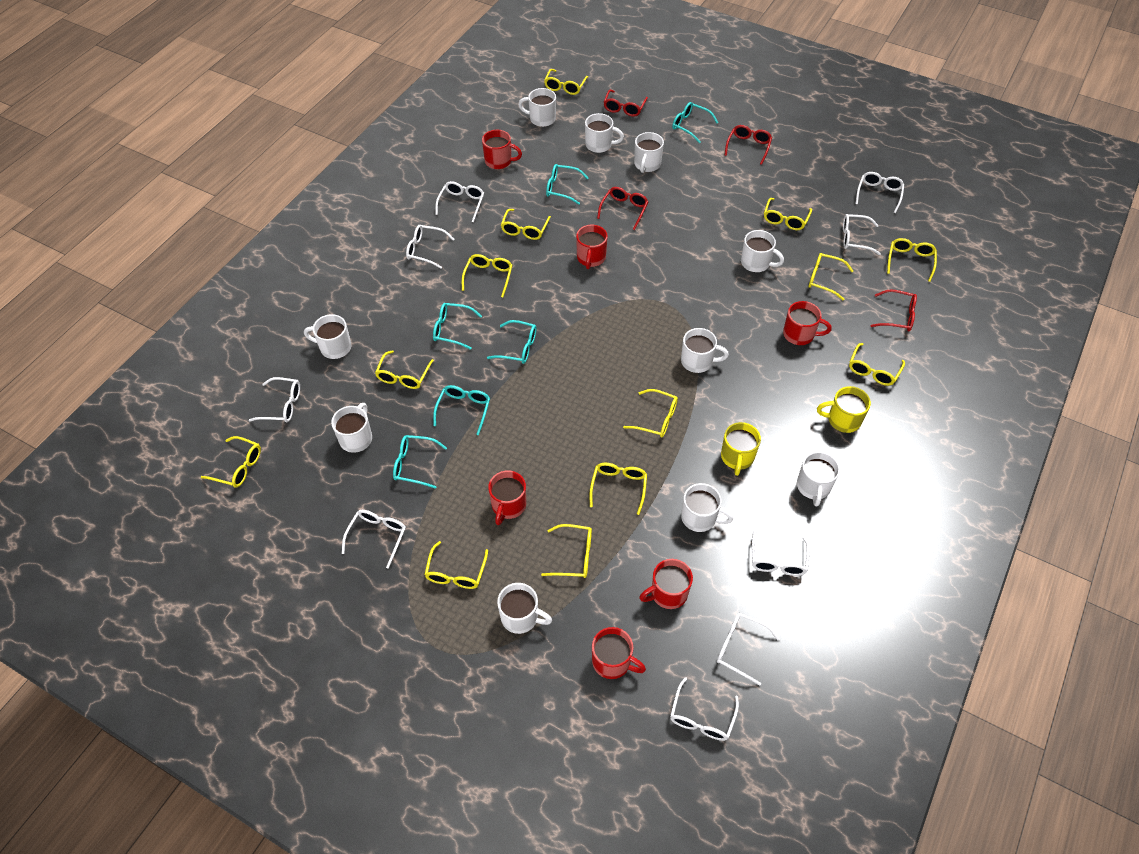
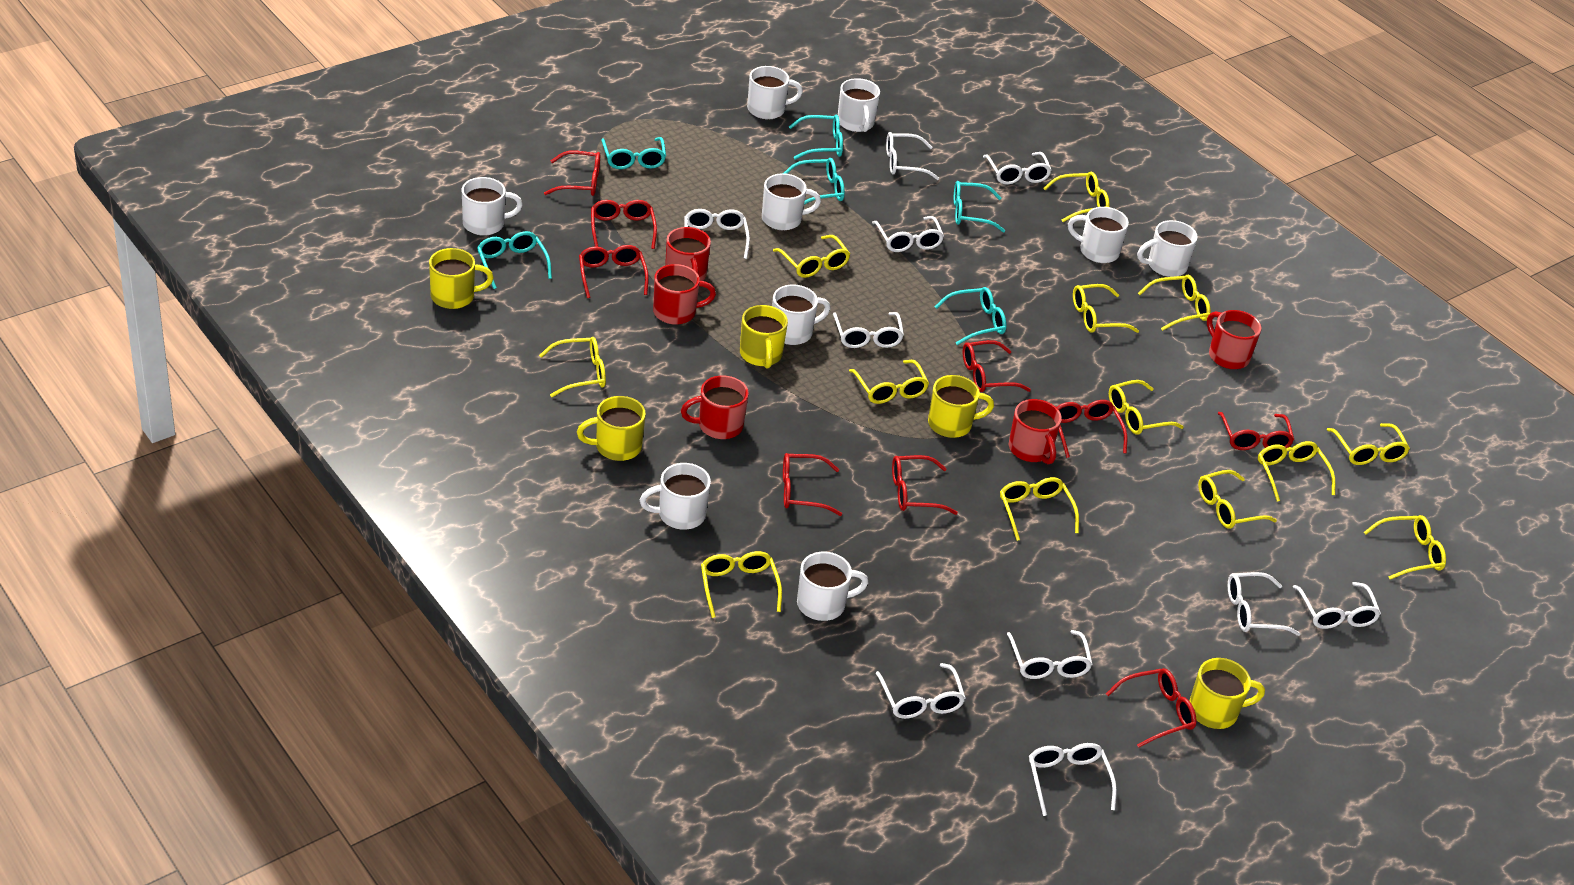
red glasses: 4 -> 9
red mug: 6 -> 5
white glasses: 9 -> 10
white mug: 10 -> 9
yellow mug: 2 -> 5

